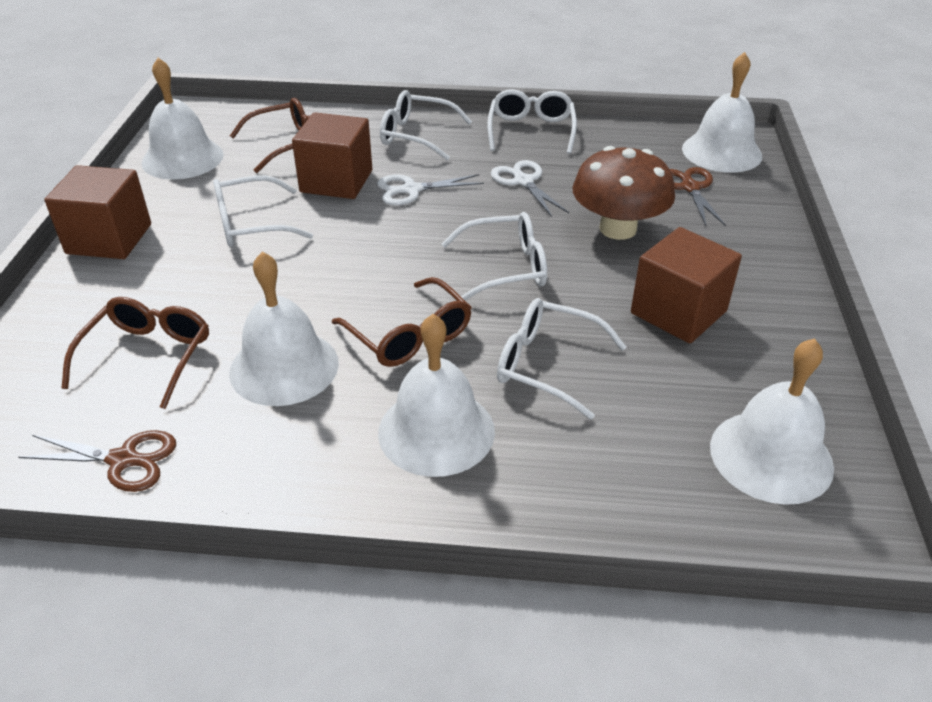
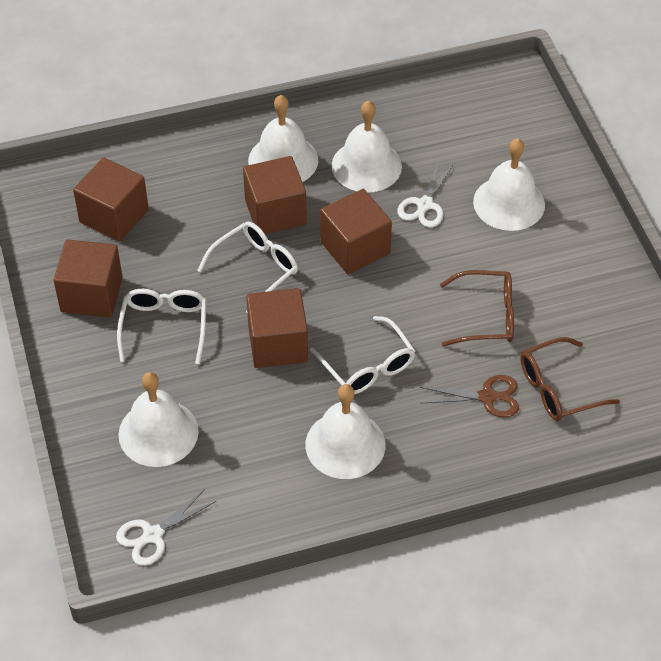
brown cube: 3 -> 5
brown glasses: 3 -> 2
brown mushroom: 1 -> 0
brown scissors: 2 -> 1
white glasses: 5 -> 3

